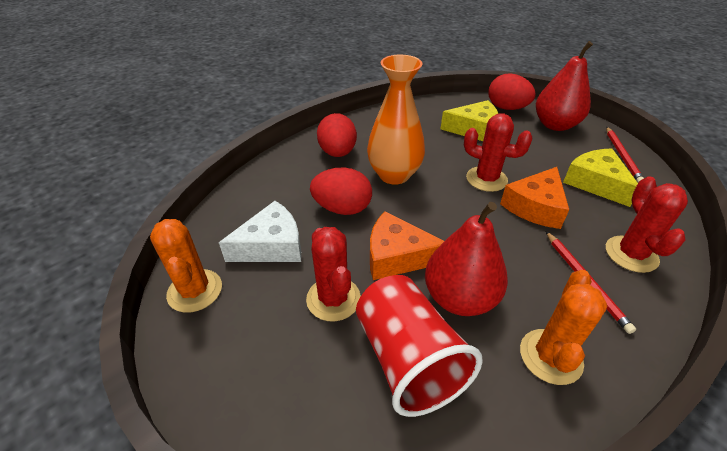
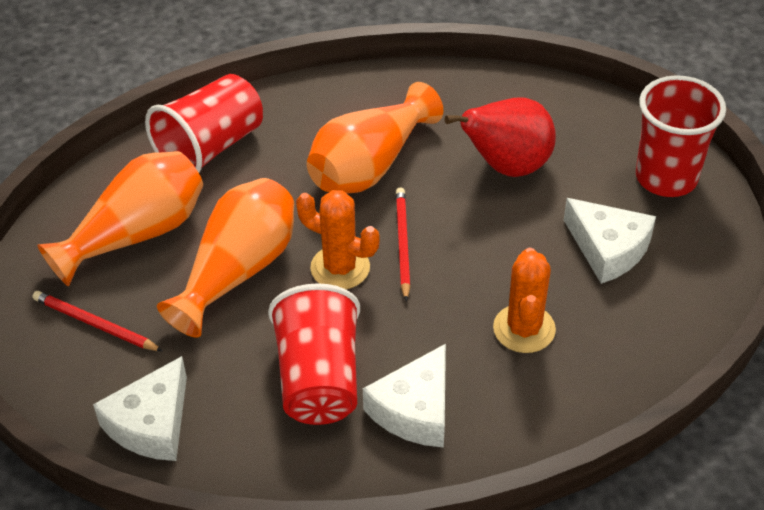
orange cheese: 2 -> 0
orange vase: 1 -> 3
red cactus: 3 -> 0
red cup: 1 -> 3
red egg: 3 -> 0
red pear: 2 -> 1
white cheese: 1 -> 3
yellow cheese: 2 -> 0

